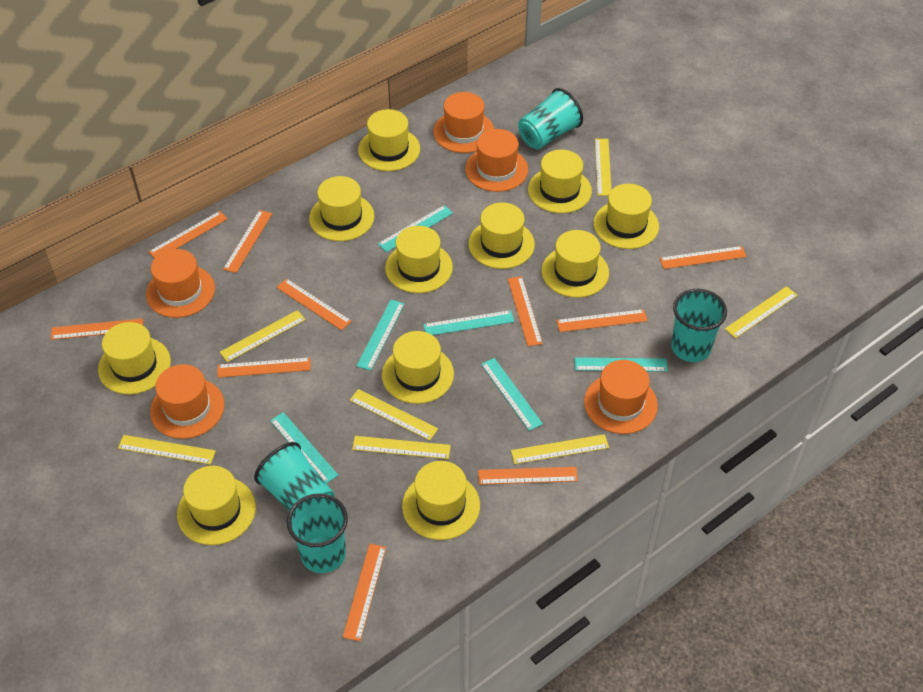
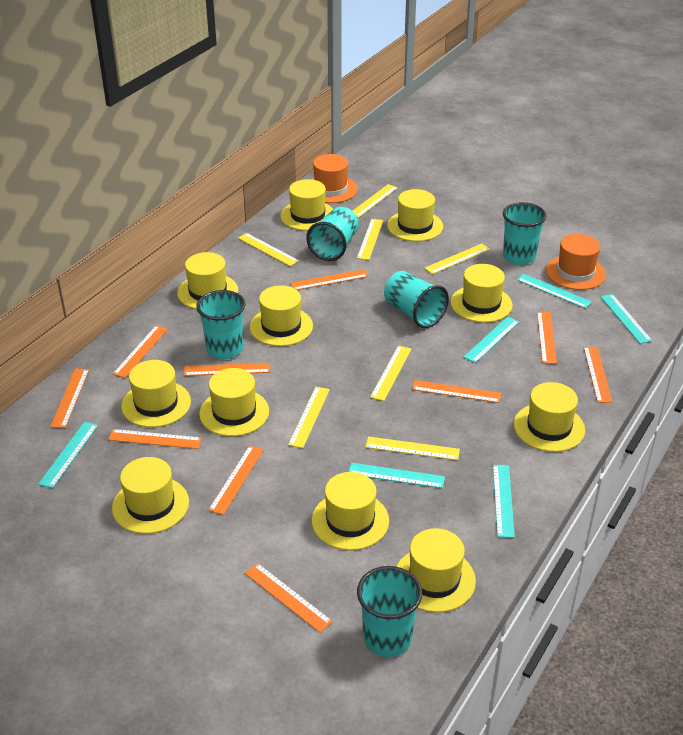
orange hat: 5 -> 2
turquoise cup: 4 -> 5

